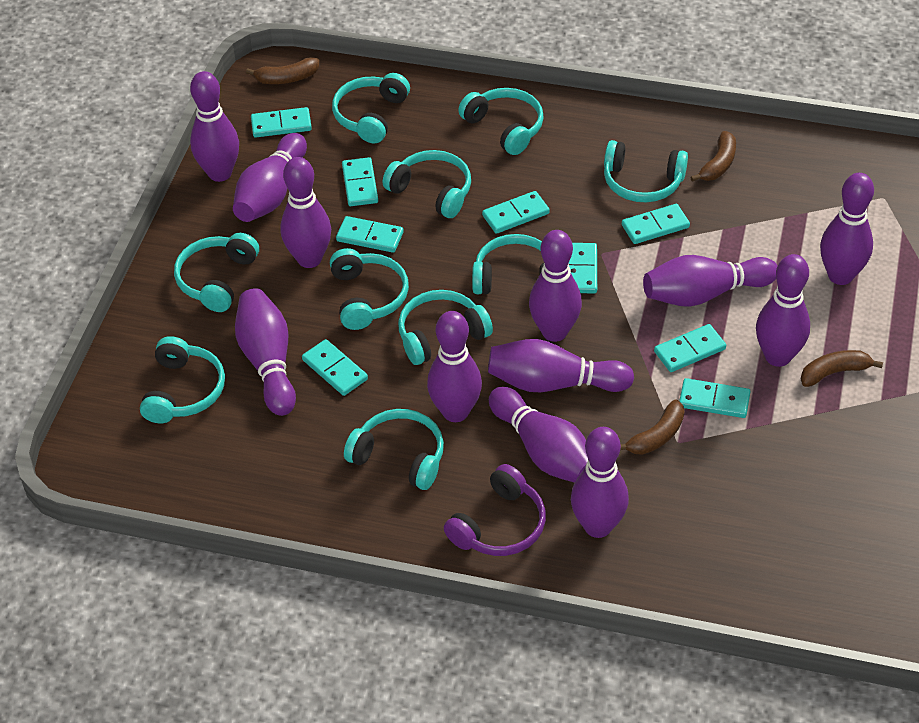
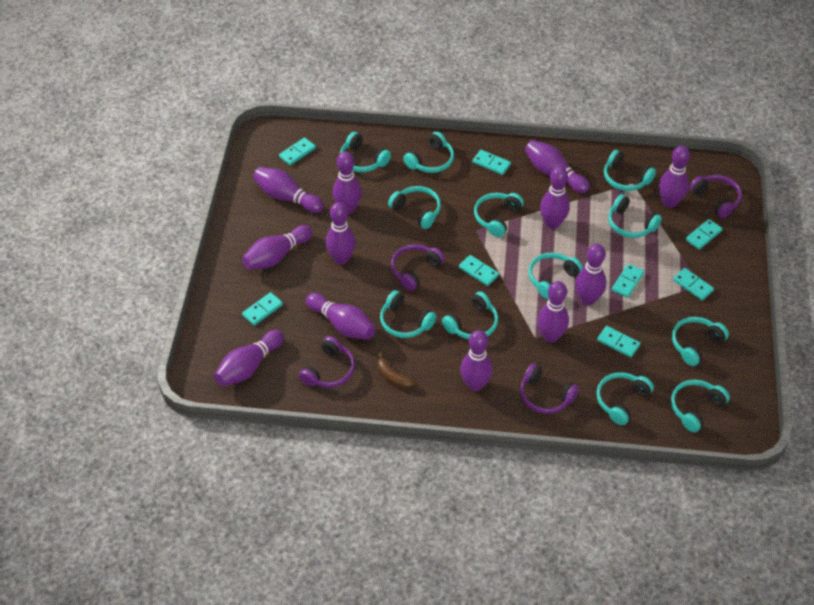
brown banana: 4 -> 1
purple headphones: 1 -> 4
turquoise domino: 9 -> 8
turquoise headphones: 10 -> 12

